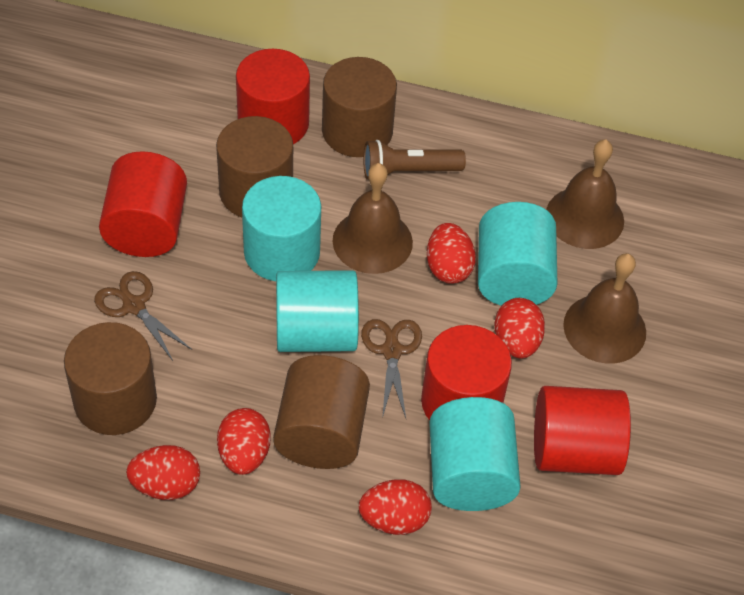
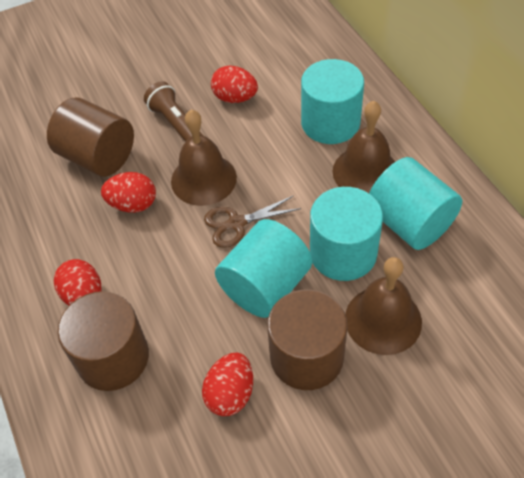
brown cylinder: 4 -> 3
brown scissors: 2 -> 1
red cylinder: 4 -> 0
red egg: 5 -> 4

